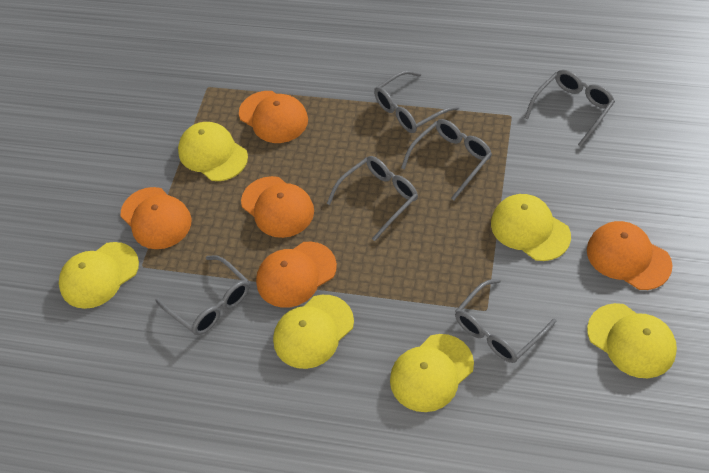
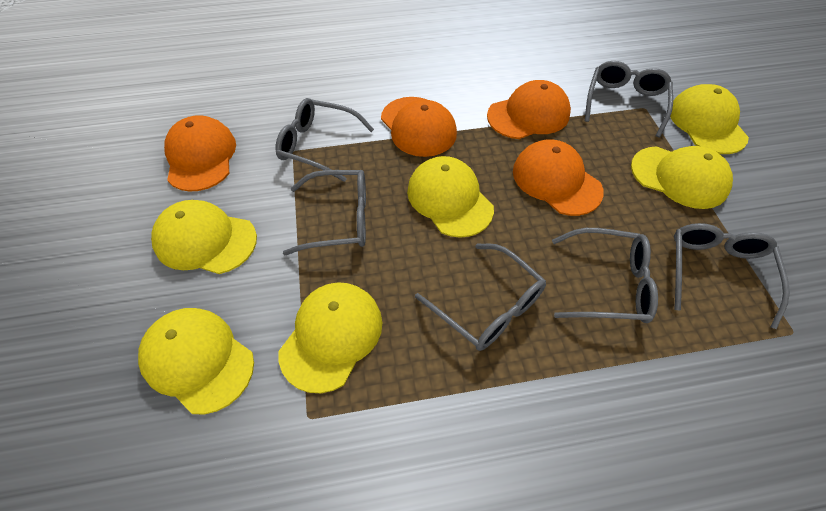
orange cap: 5 -> 4

